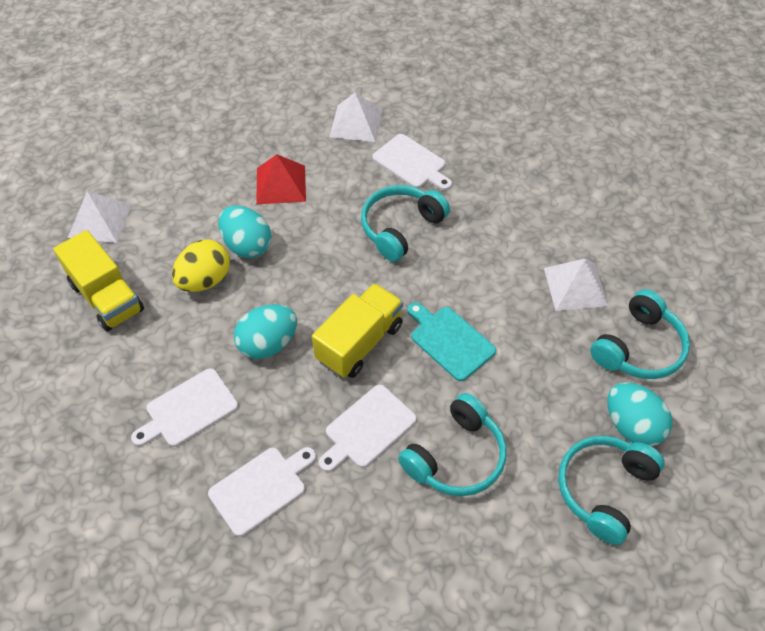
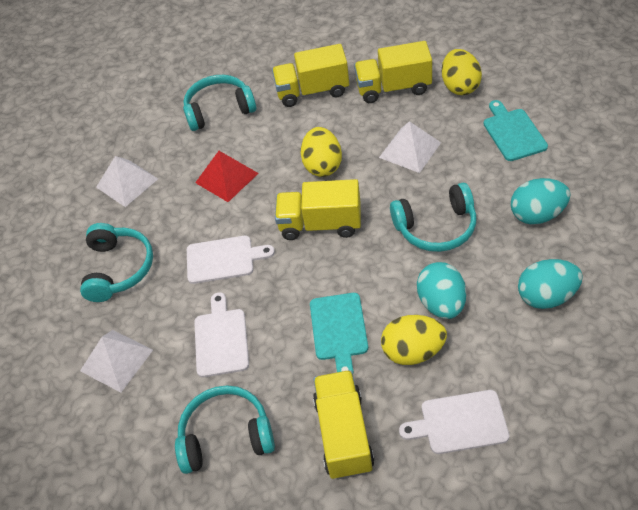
turquoise cutting board: 1 -> 2
white cutting board: 4 -> 3
yellow egg: 1 -> 3
yellow truck: 2 -> 4

